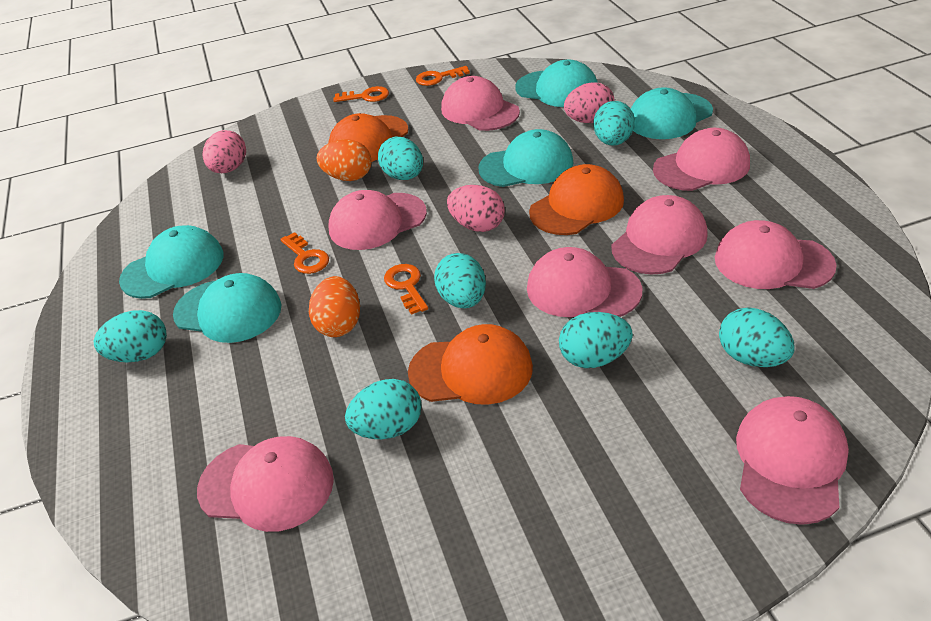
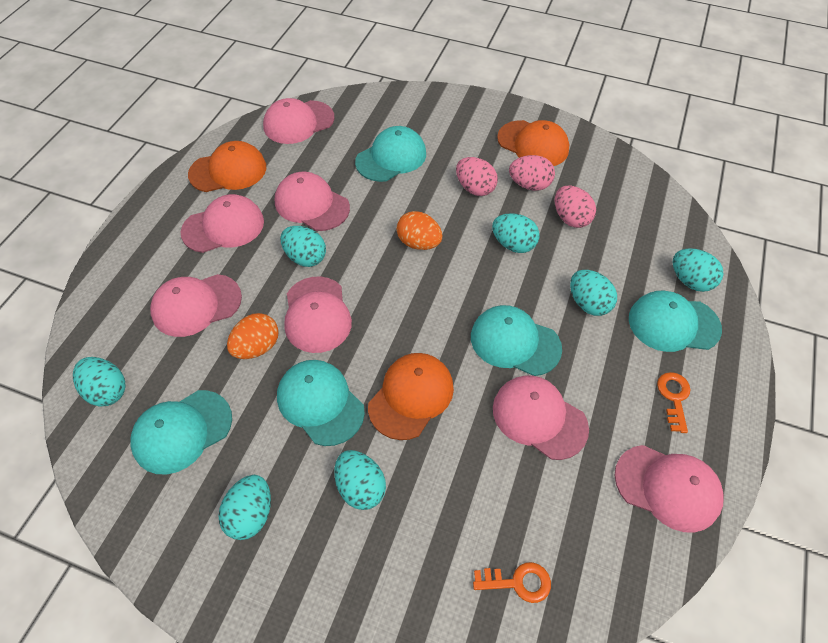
orange key: 4 -> 2
pink cap: 8 -> 7

